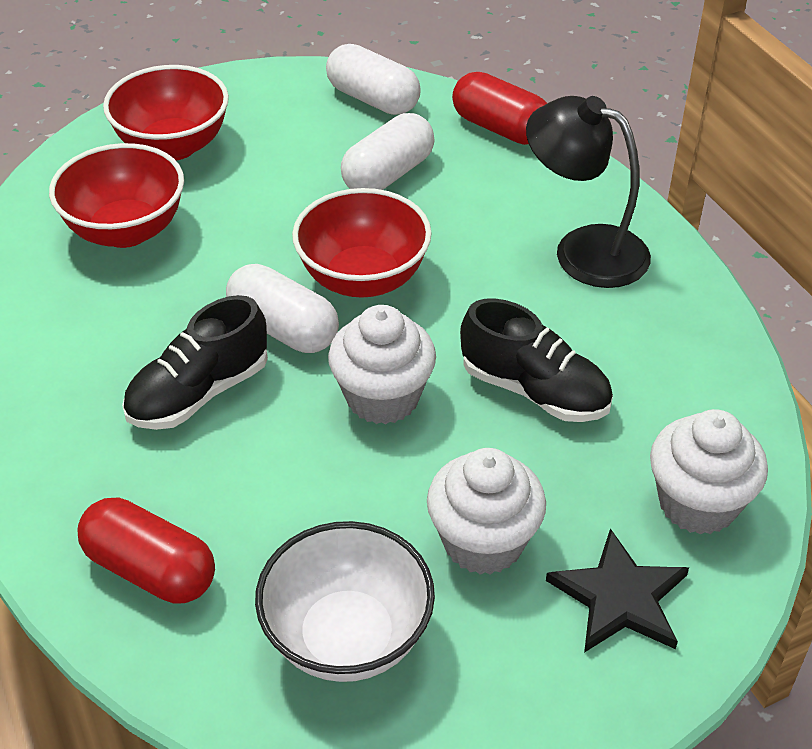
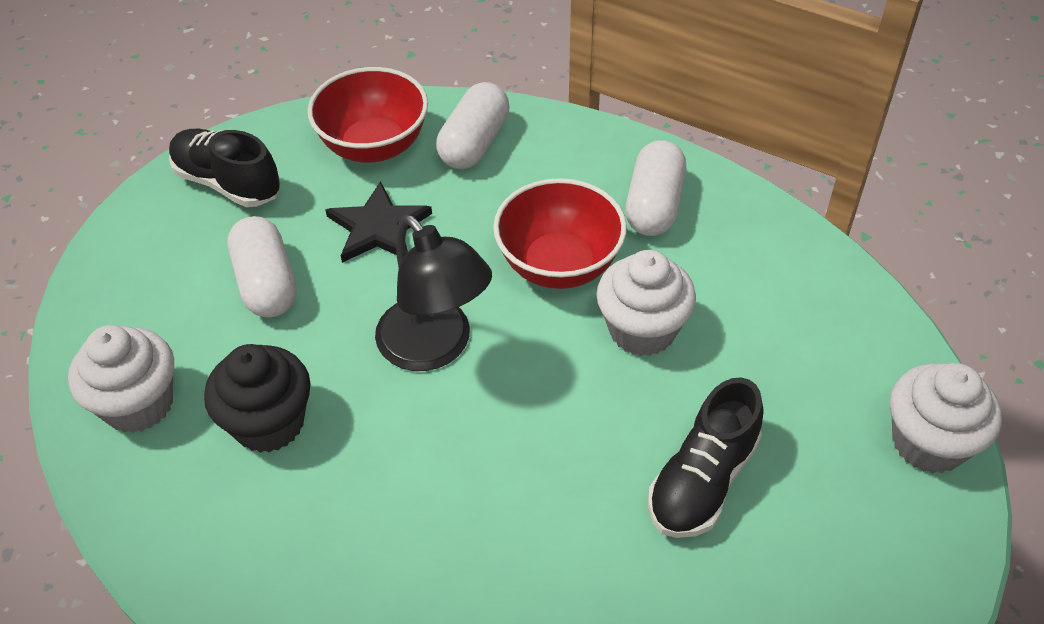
black cupcake: 0 -> 1
red bowl: 3 -> 2
red capsule: 2 -> 0
white bowl: 1 -> 0

